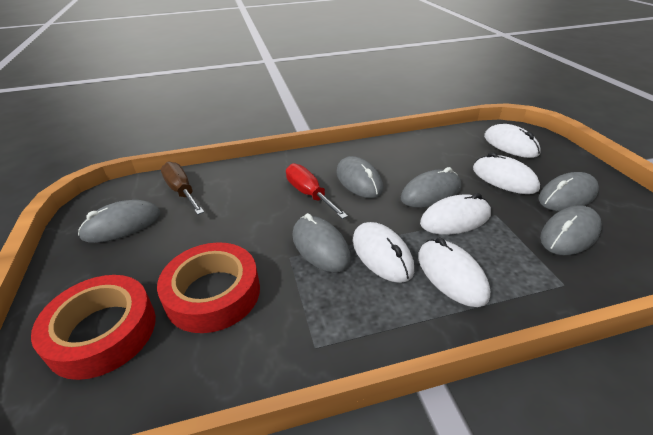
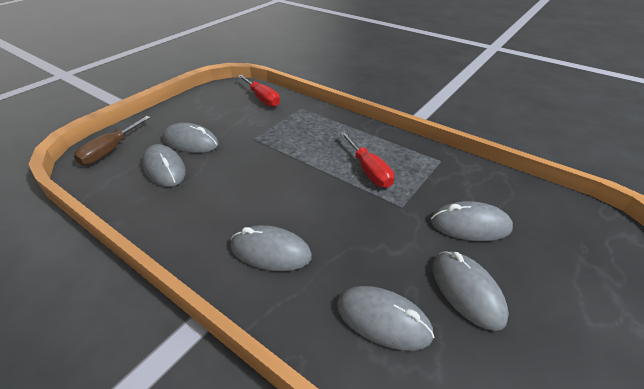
red screwdriver: 1 -> 2
red tape: 2 -> 0
white mouse: 5 -> 0

